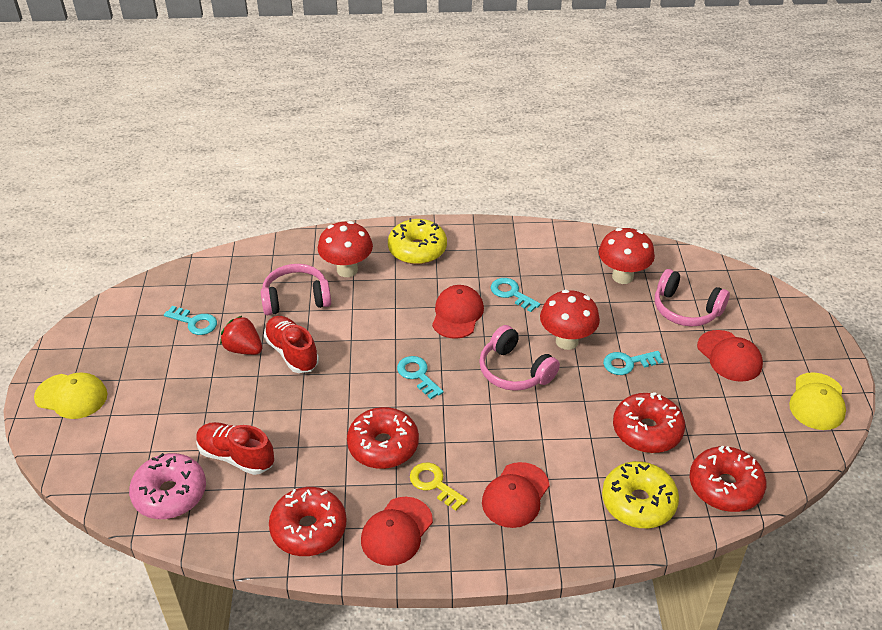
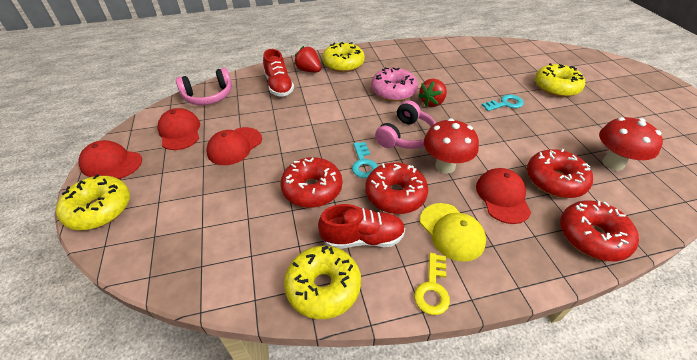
pink headphones: 3 -> 2
red mushroom: 3 -> 2
red strawberry: 1 -> 2
turquoise key: 4 -> 2
yellow cap: 2 -> 1
yellow donut: 2 -> 4

